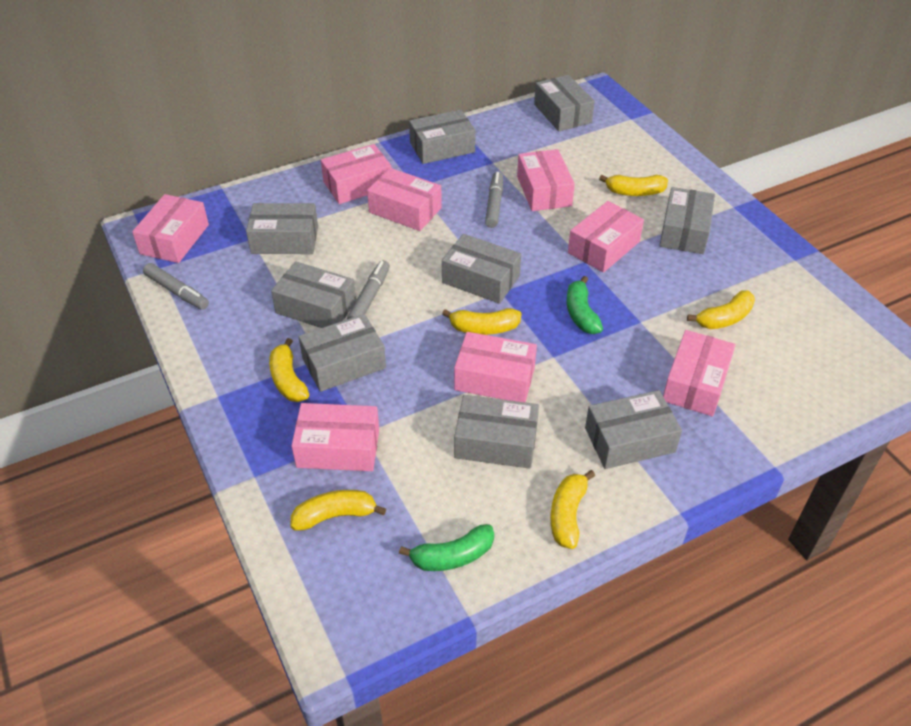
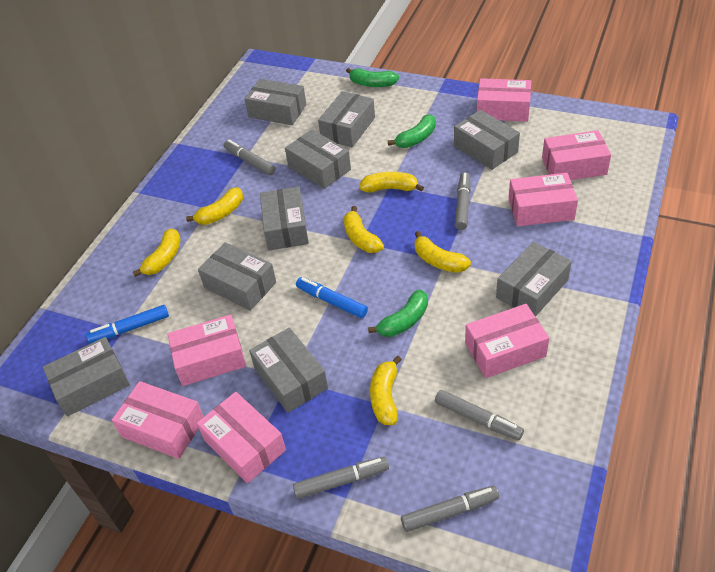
blue marker: 0 -> 2
green banana: 2 -> 3
grey marker: 3 -> 5
pink box: 8 -> 7

